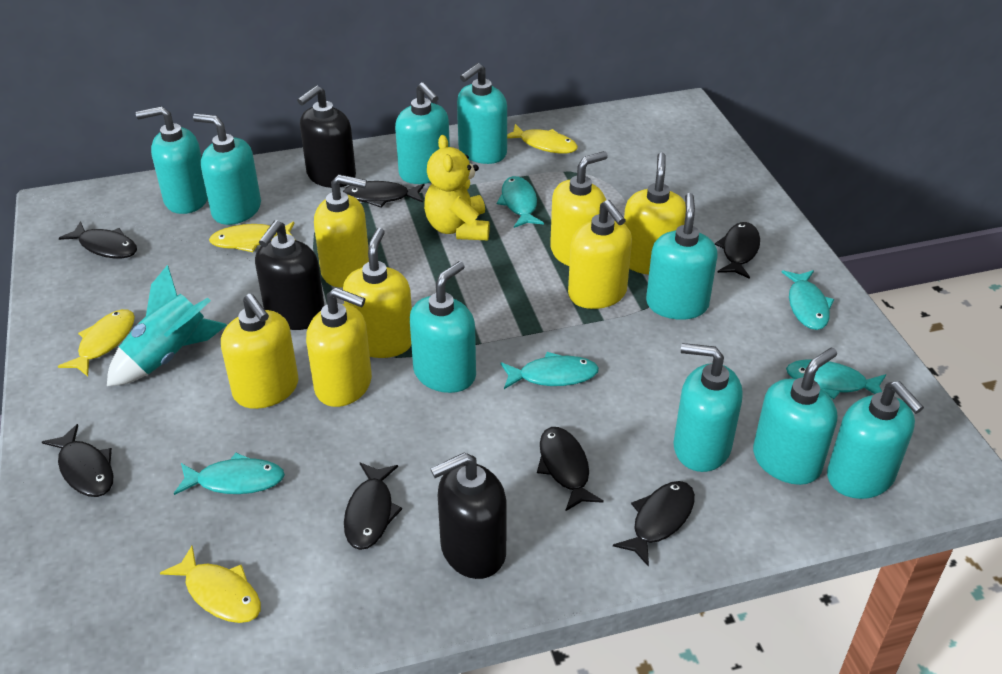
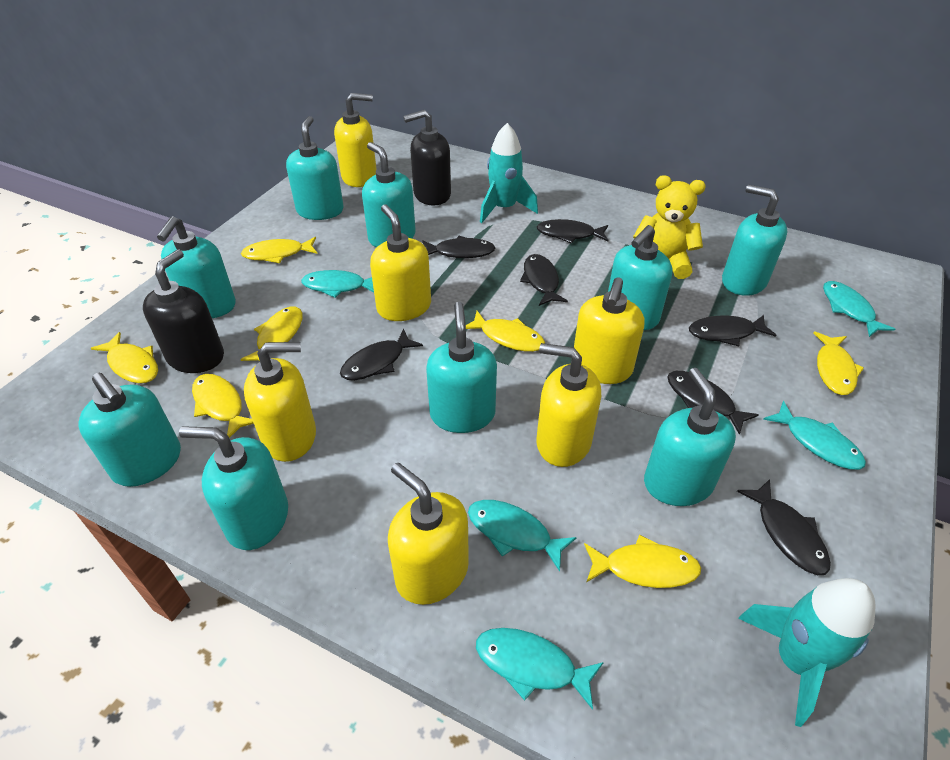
black soap dispenser: 3 -> 2
turquoise rocket: 1 -> 2
yellow fish: 4 -> 7
yellow soap dispenser: 7 -> 6

